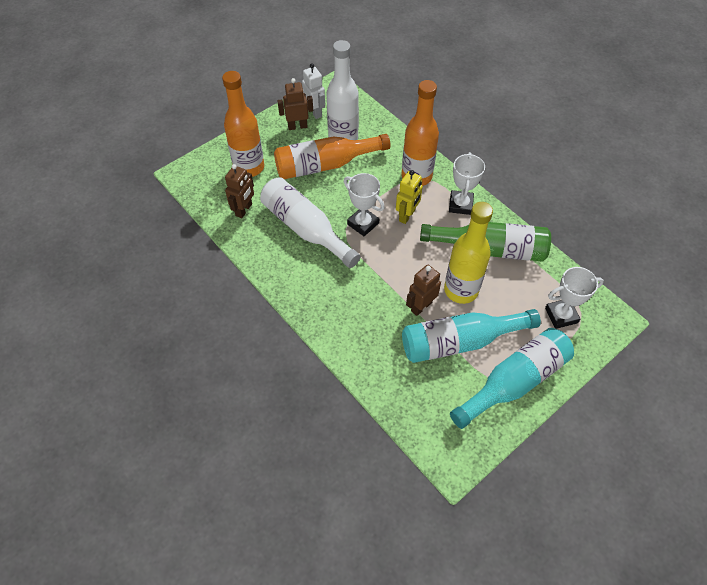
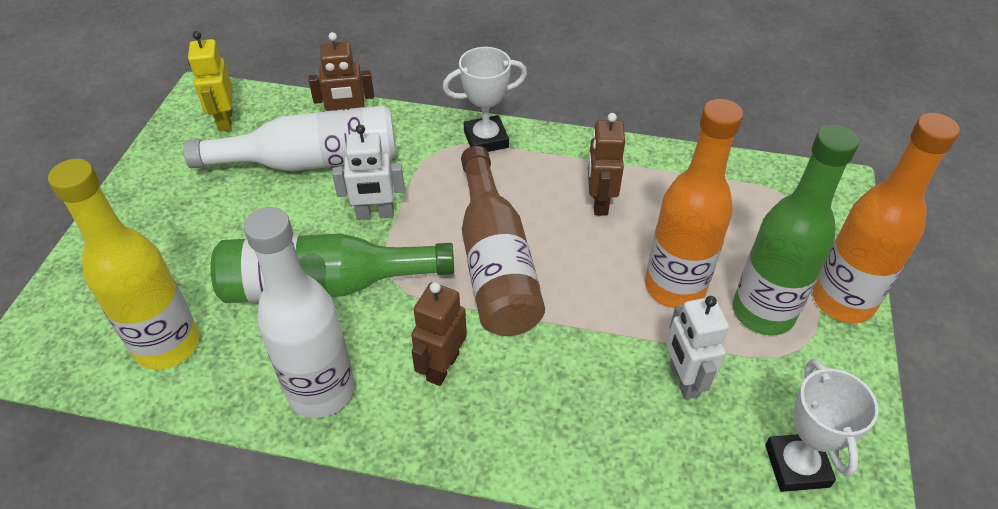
brown bottle: 0 -> 1
green bottle: 1 -> 2
orange bottle: 3 -> 2
turquoise bottle: 2 -> 0
white robot: 1 -> 2
white trophy: 3 -> 2

